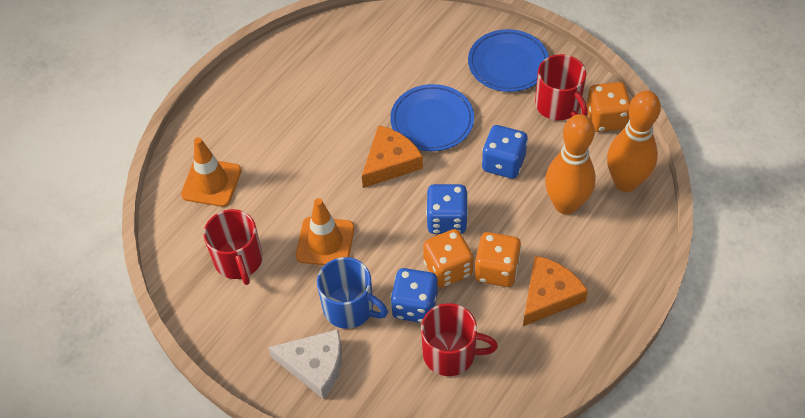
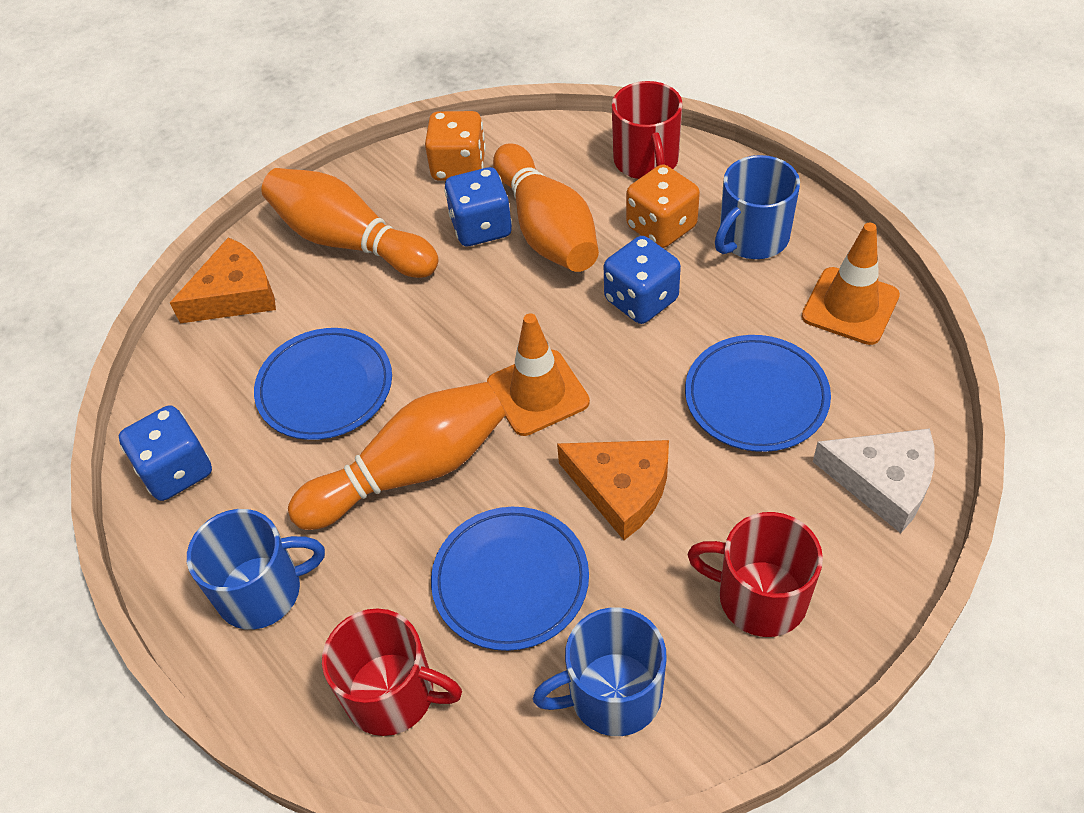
blue mug: 1 -> 3
blue plate: 2 -> 3
orange bowling pin: 2 -> 3
orange dice: 3 -> 2

